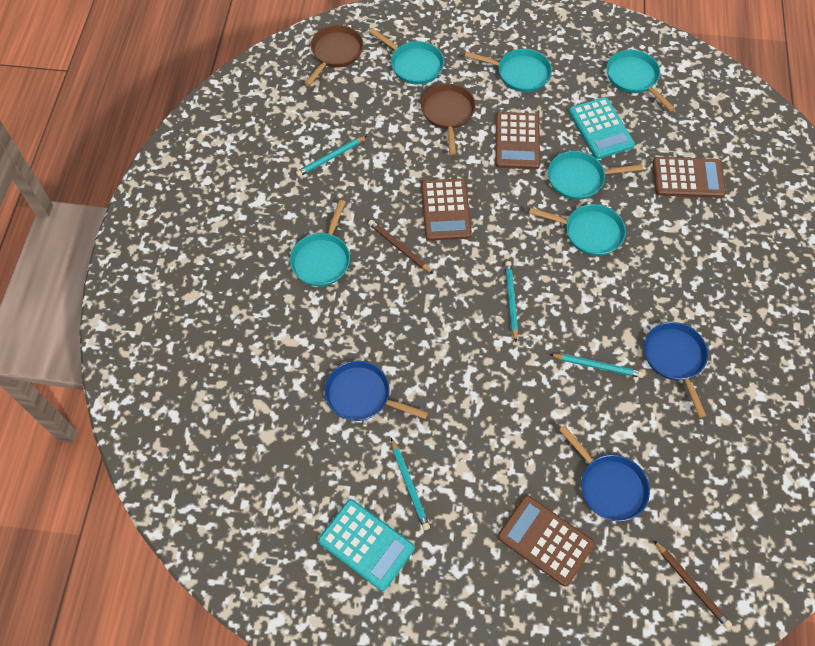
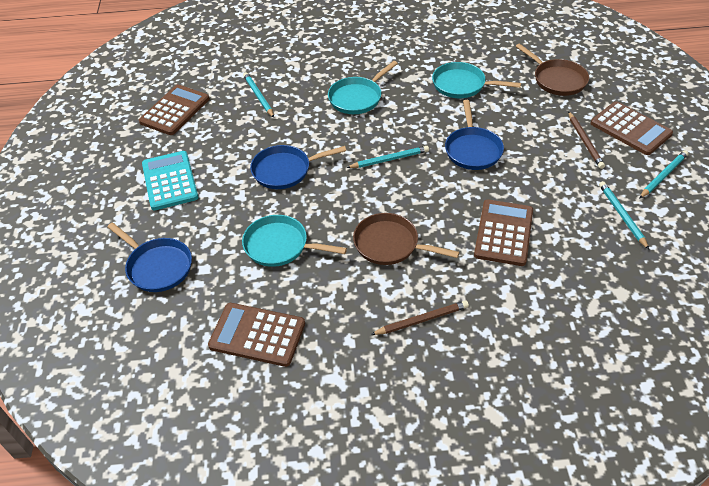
turquoise calculator: 2 -> 1
turquoise pan: 6 -> 3

